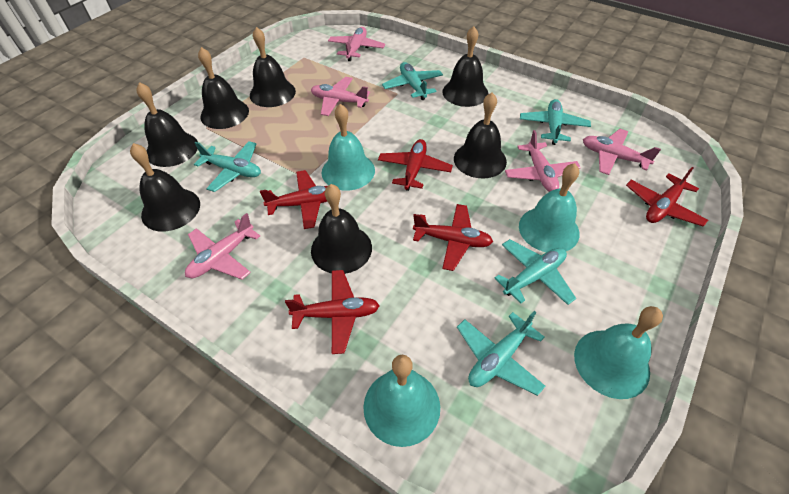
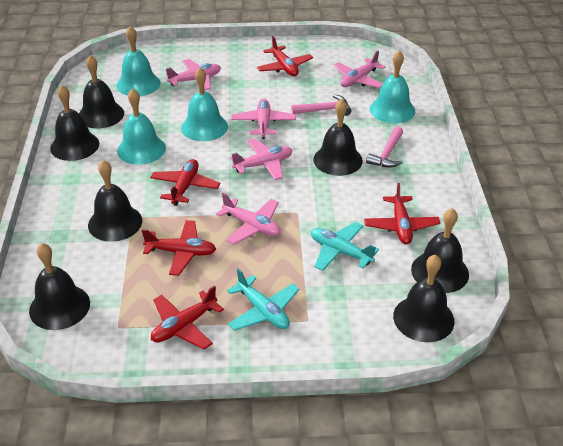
pink hammer: 0 -> 2
turquoise plane: 5 -> 2

